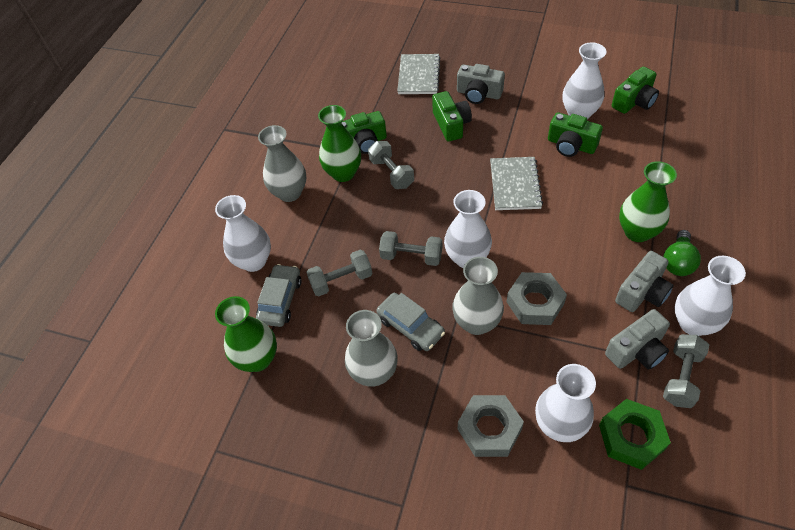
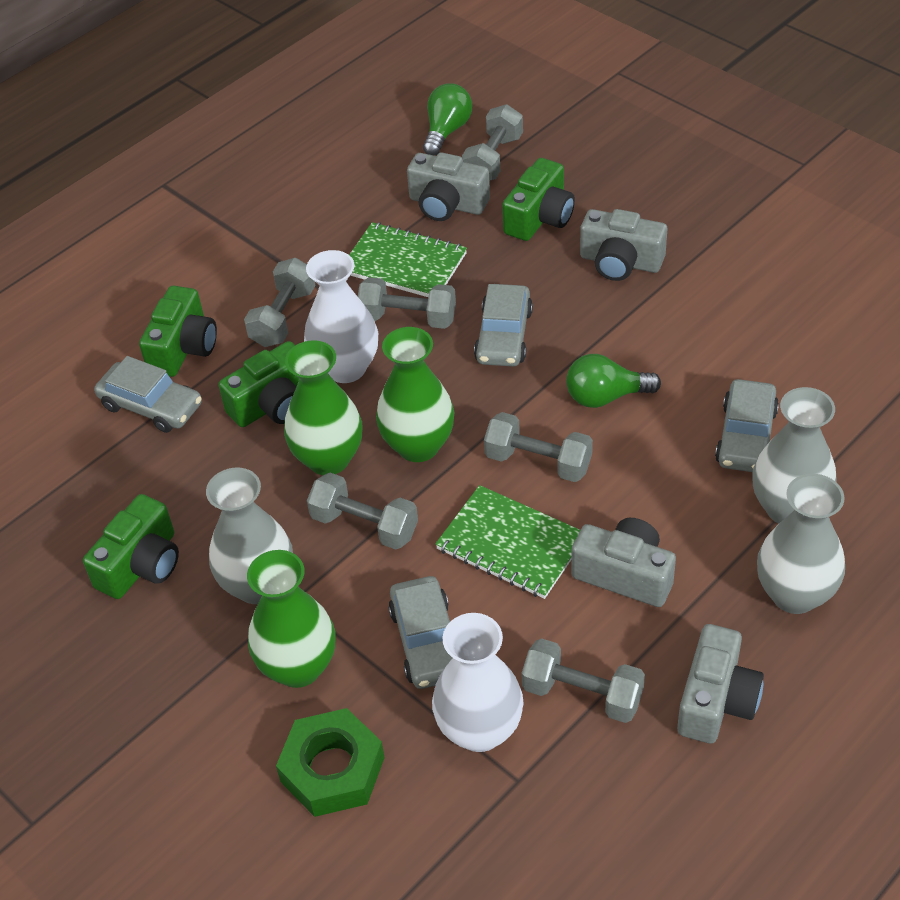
green light bulb: 1 -> 2
green notebook: 0 -> 2
grey camera: 3 -> 4
grey car: 2 -> 4
grey dumbbell: 4 -> 6
grey notebook: 2 -> 0
grey nut: 2 -> 0
white vase: 5 -> 2

